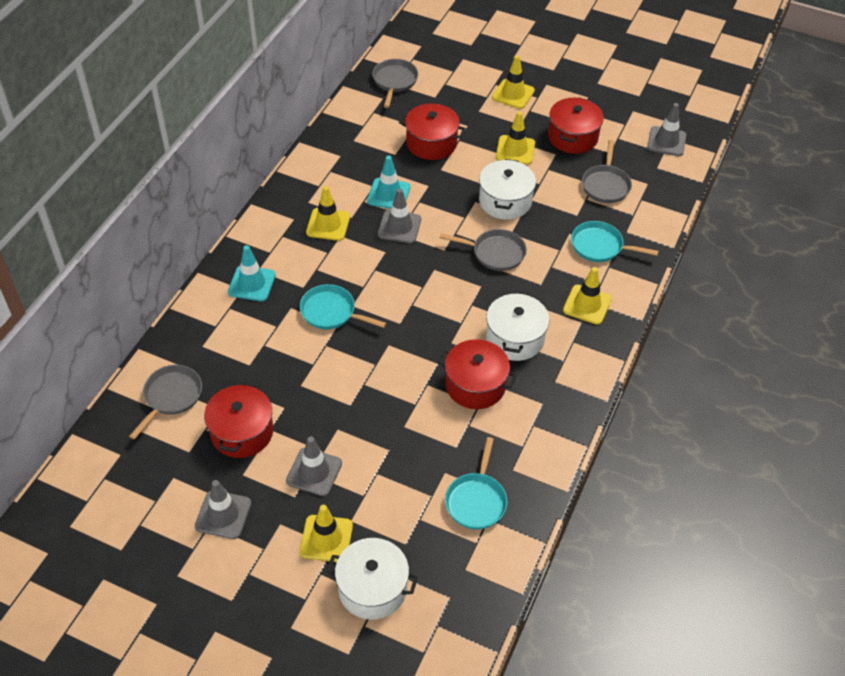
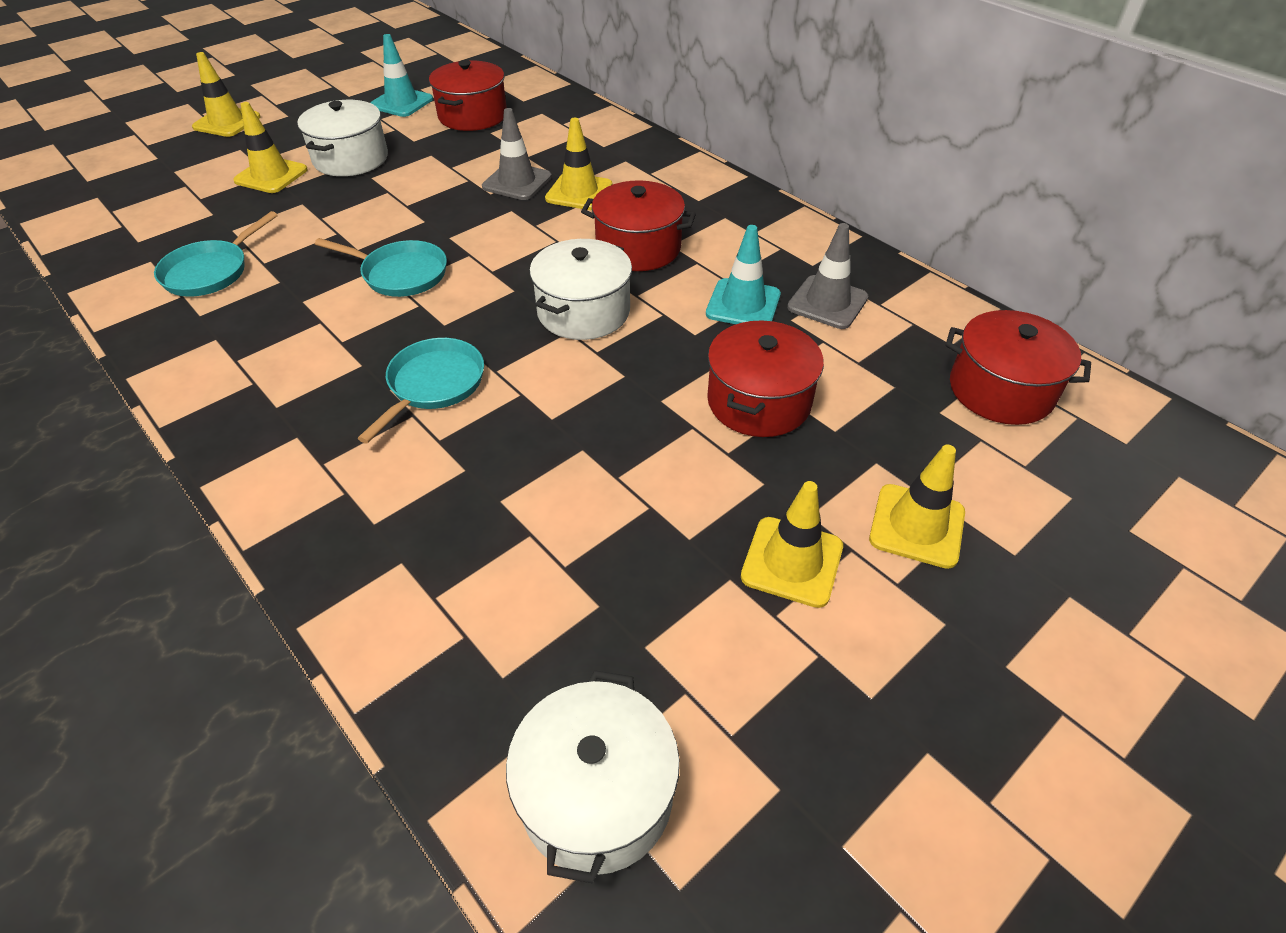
grey pan: 4 -> 0
grey traffic cone: 4 -> 2

